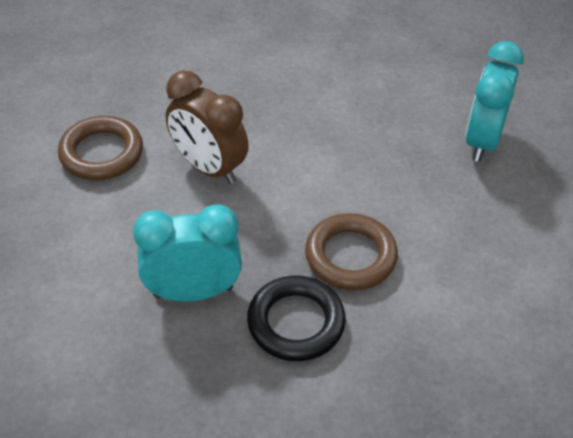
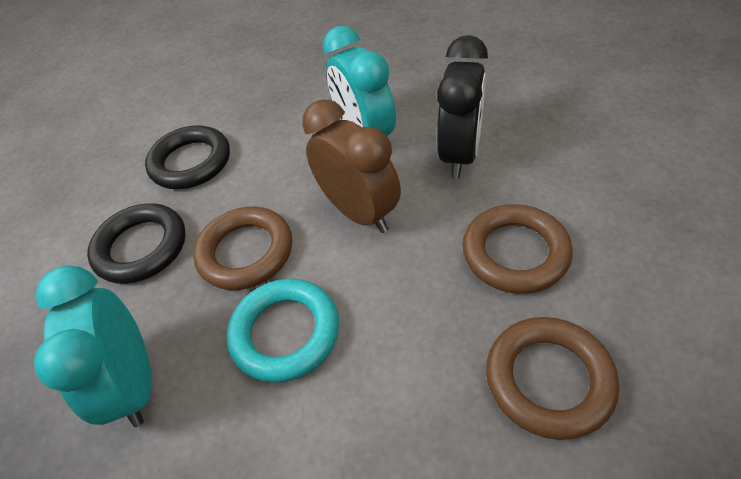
black clock: 0 -> 1
black ring: 1 -> 2
brown ring: 2 -> 3
turquoise ring: 0 -> 1

